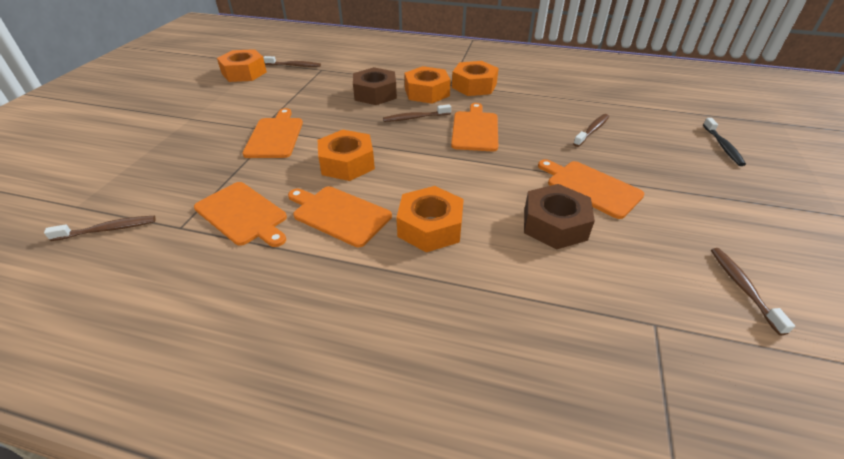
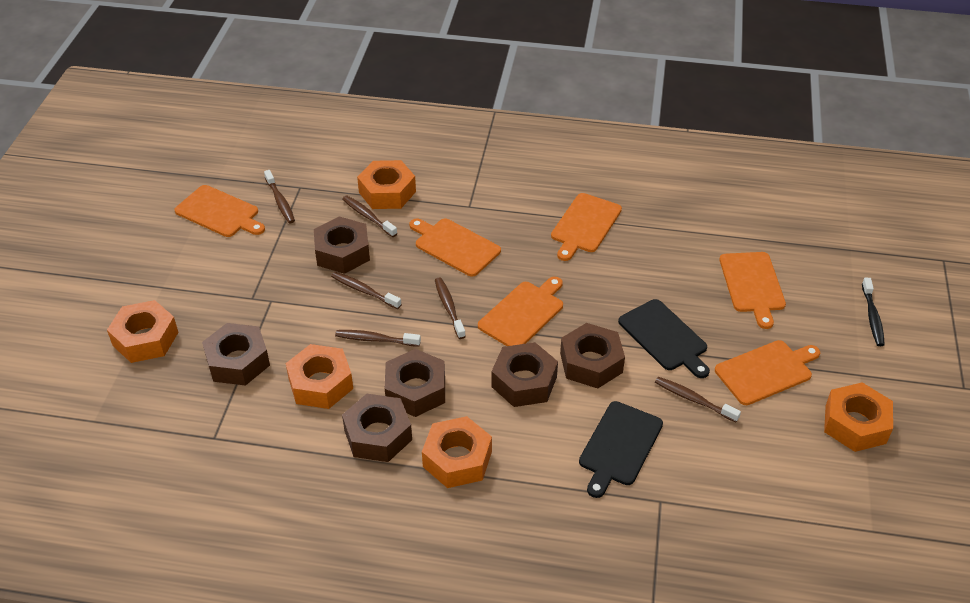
black cutting board: 0 -> 2
brown nut: 2 -> 6
brown toothbrush: 5 -> 6
orange cutting board: 5 -> 6

